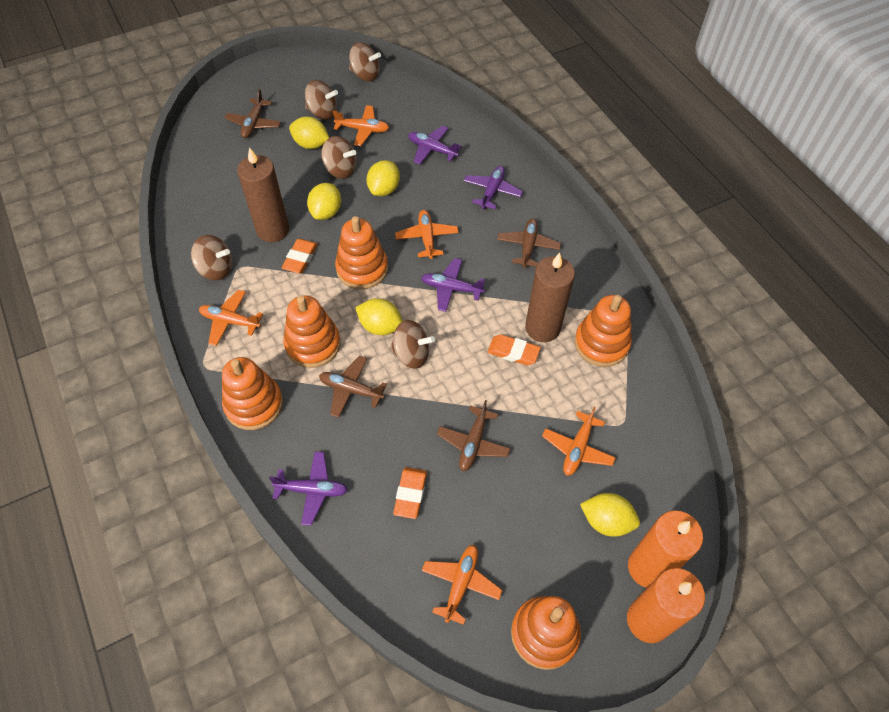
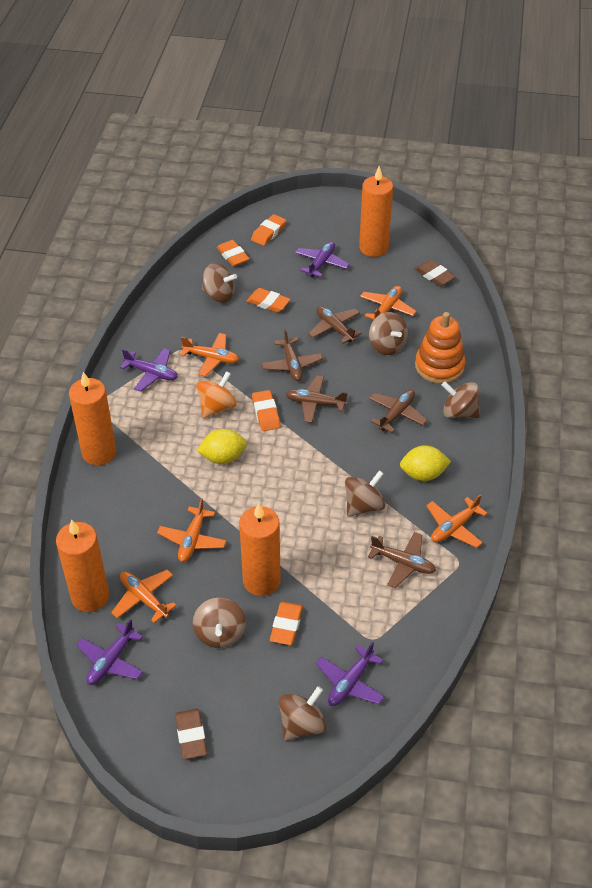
brown candle: 2 -> 0
brown eraser: 0 -> 2
brown plane: 4 -> 5
brown spinning top: 5 -> 6
orange candle: 2 -> 4
orange eraser: 3 -> 5
orange spinning top: 0 -> 1
orange stacking toy: 5 -> 1
yellow lemon: 5 -> 2

